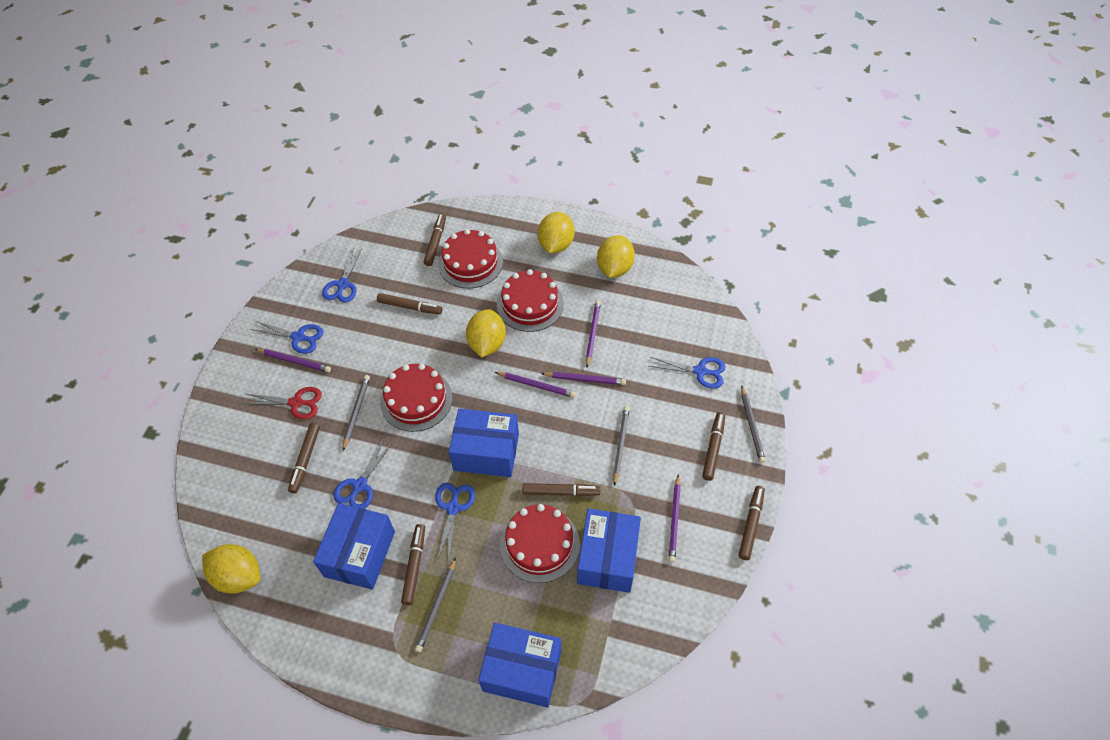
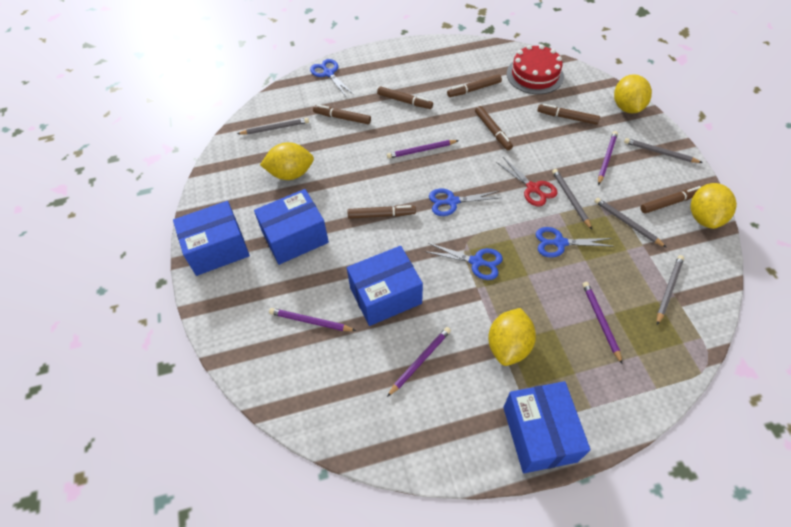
blue scissors: 5 -> 4
grey pencil: 4 -> 5
red cake: 4 -> 1

